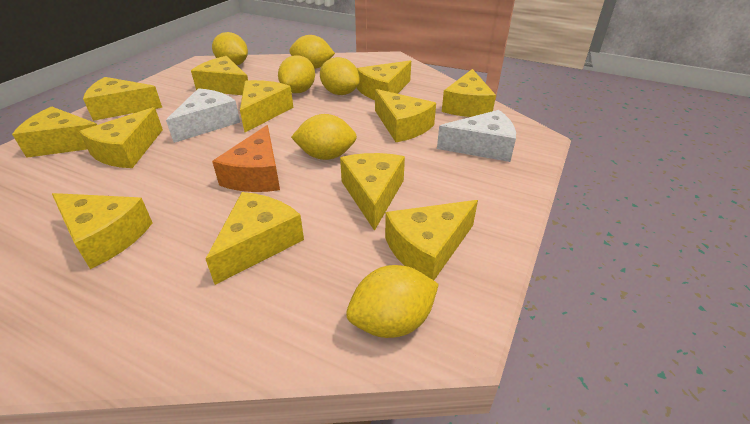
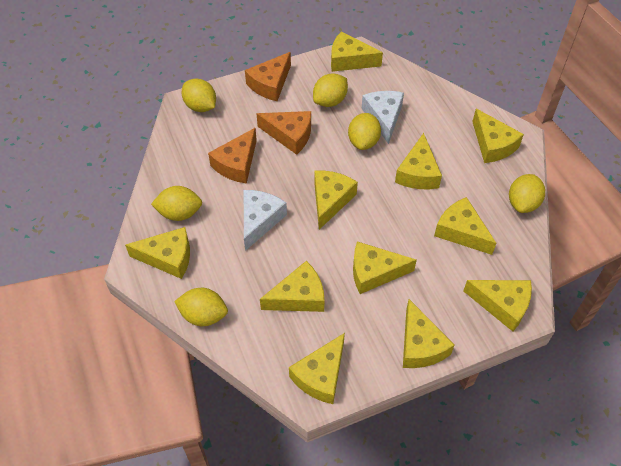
orange cheese: 1 -> 3
yellow cheese: 12 -> 11

